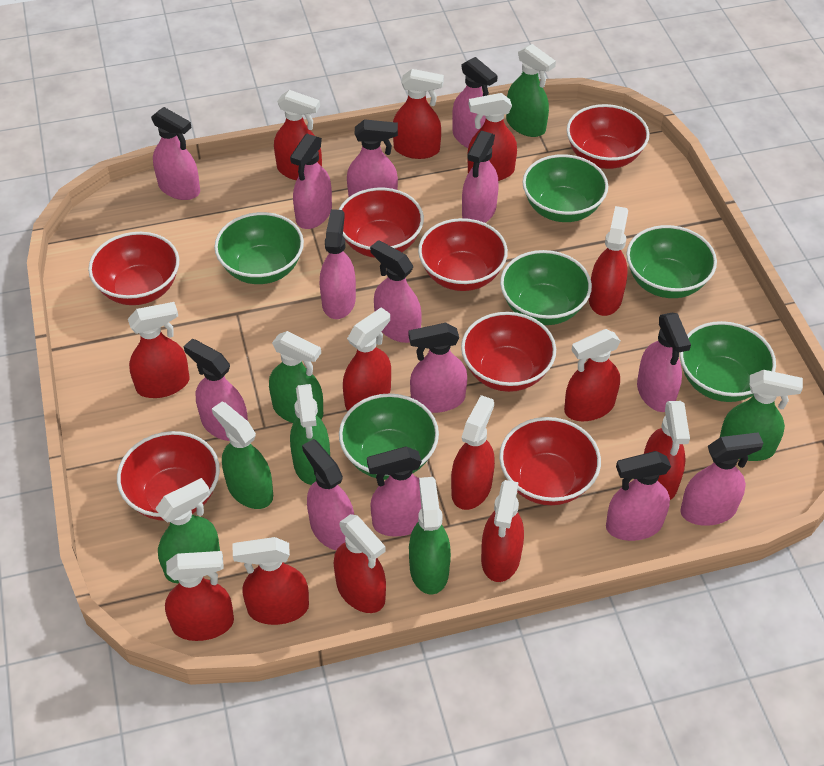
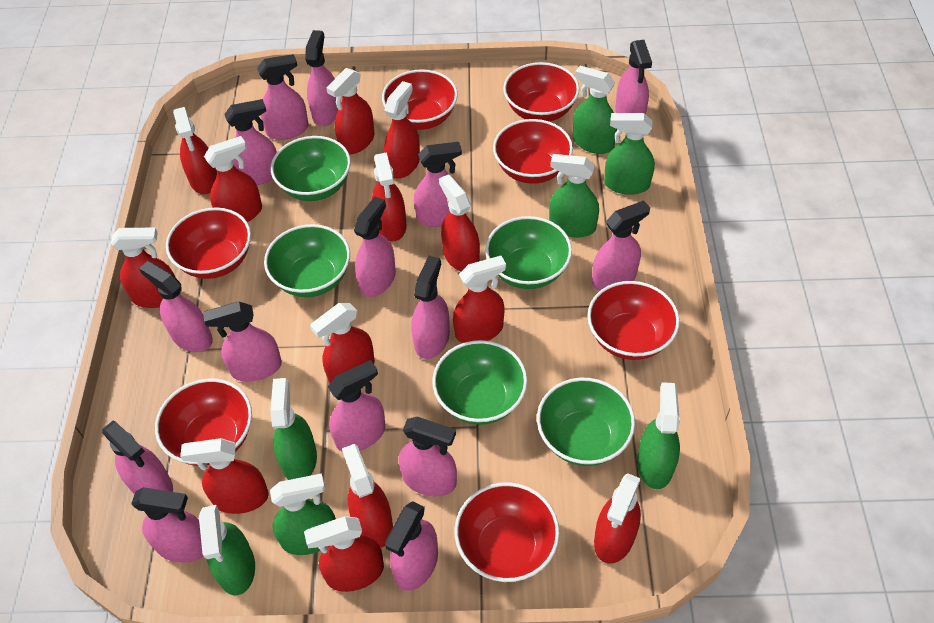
green bowl: 6 -> 5
pink spray bottle: 14 -> 15

